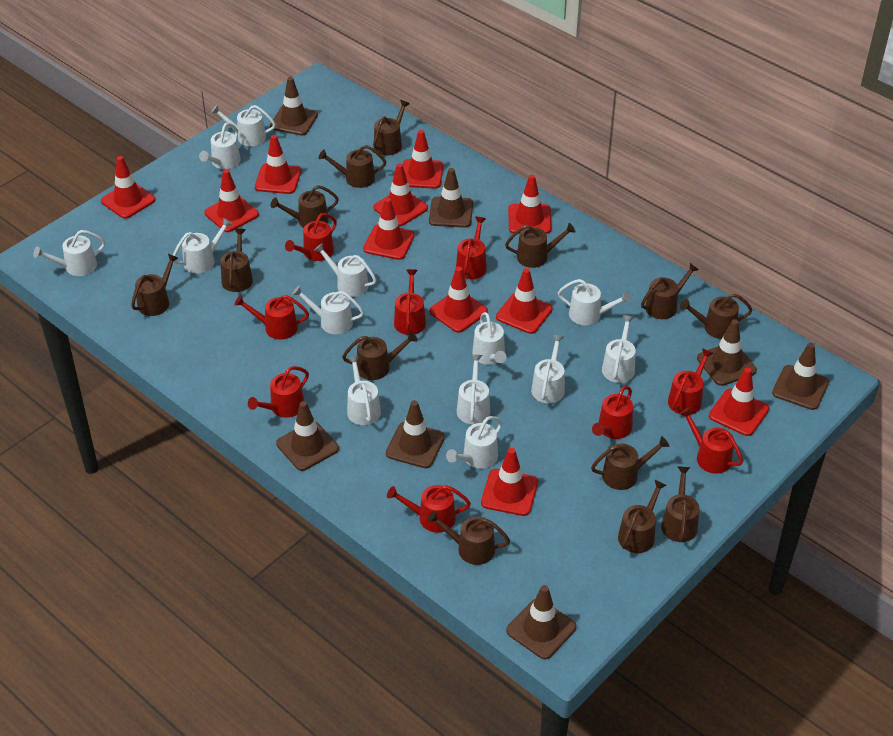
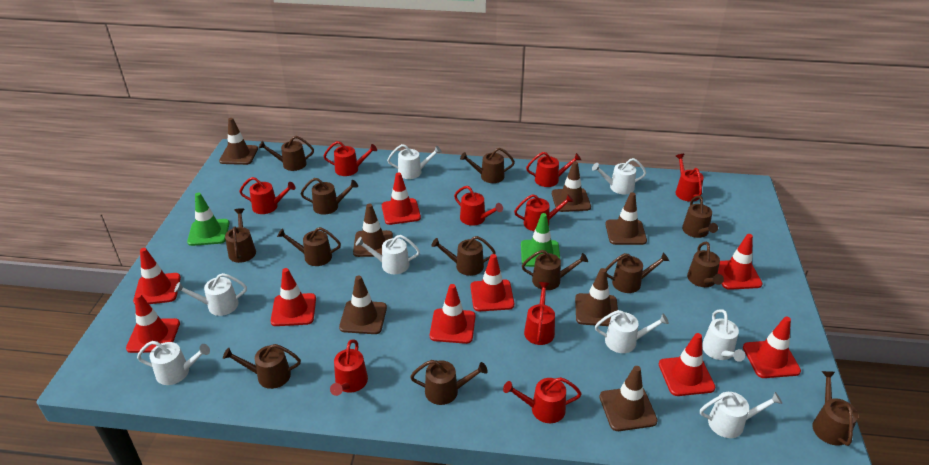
green traffic cone: 0 -> 2
red traffic cone: 11 -> 9
white watering can: 13 -> 8

